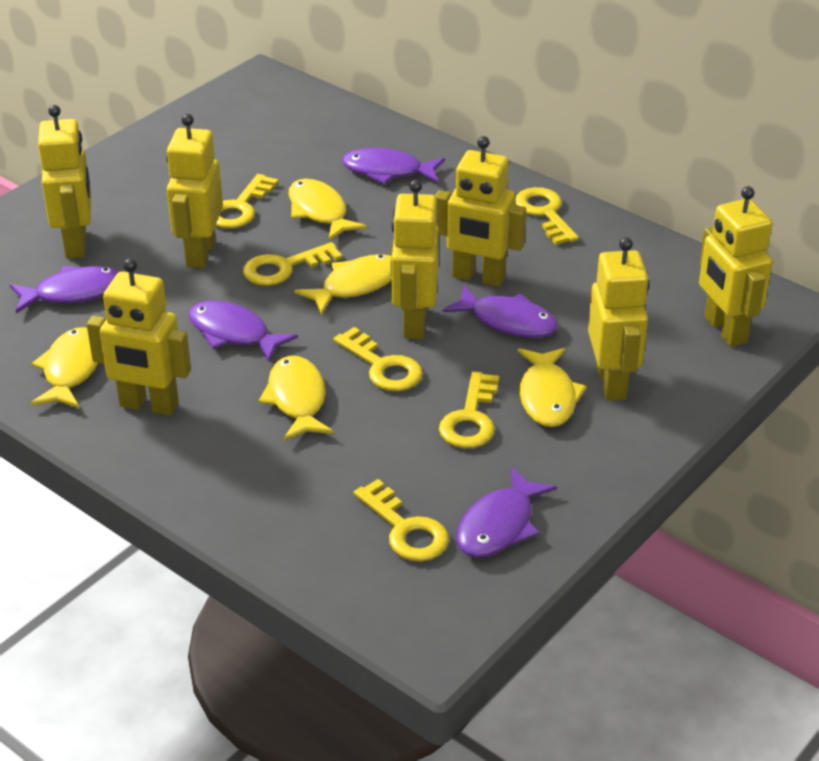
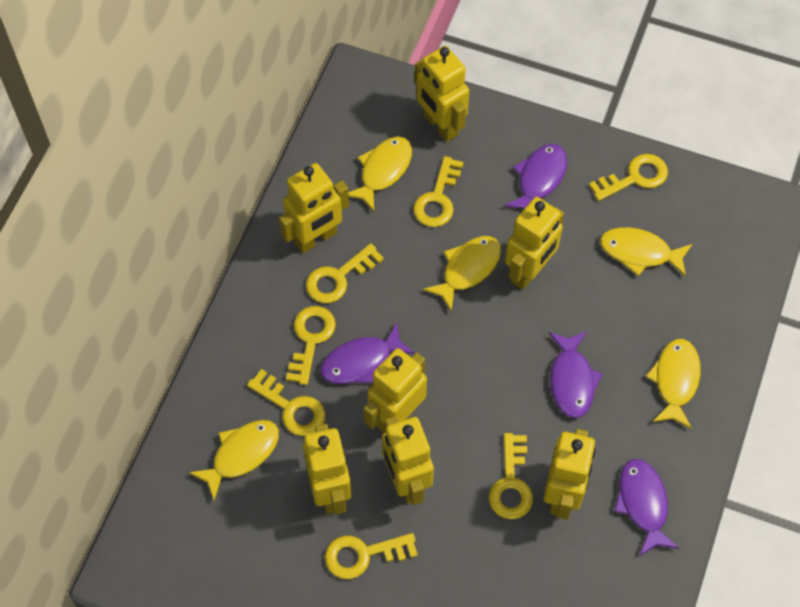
purple fish: 5 -> 4
yellow key: 6 -> 7

